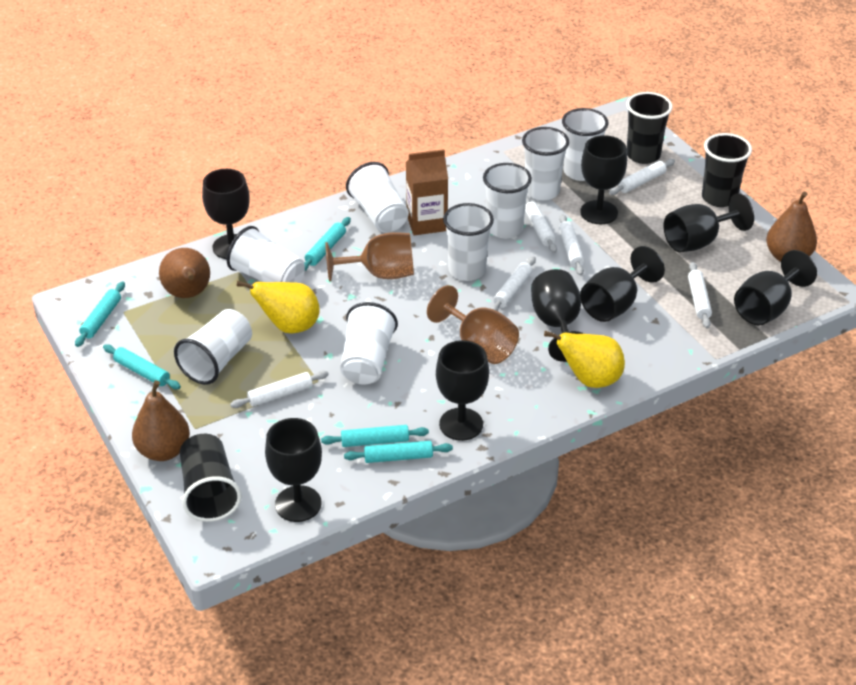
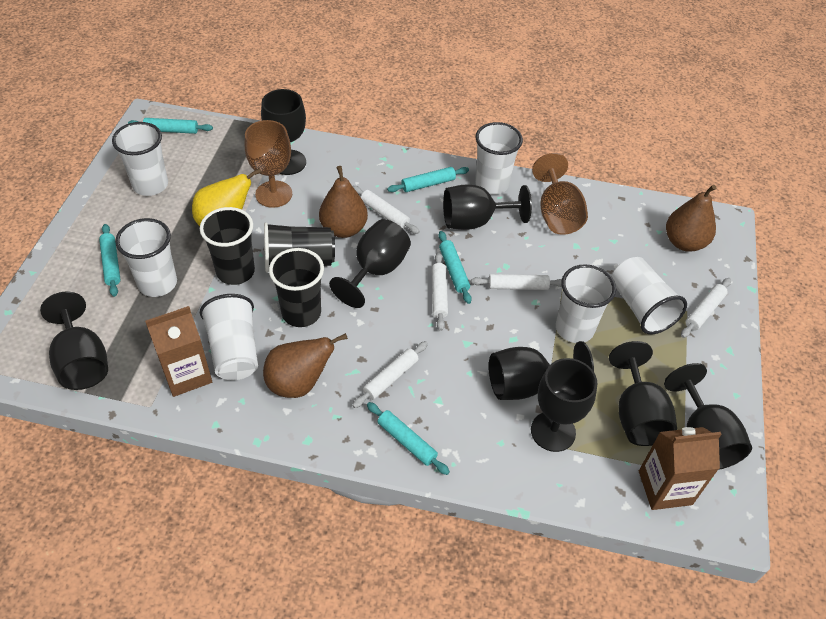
brown carton: 1 -> 2
white cup: 8 -> 6
white rolling pin: 6 -> 5
yellow pear: 2 -> 1

